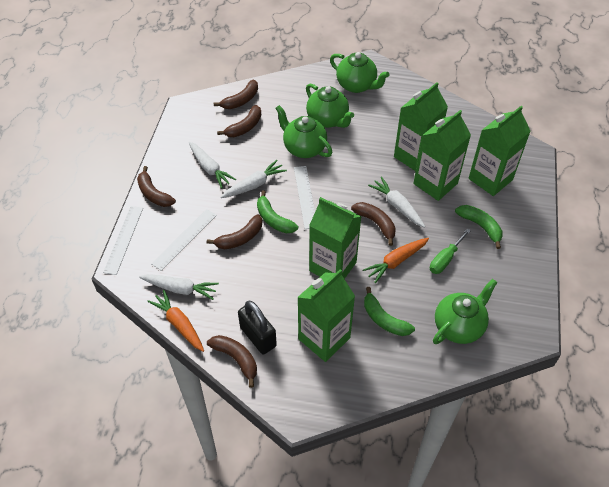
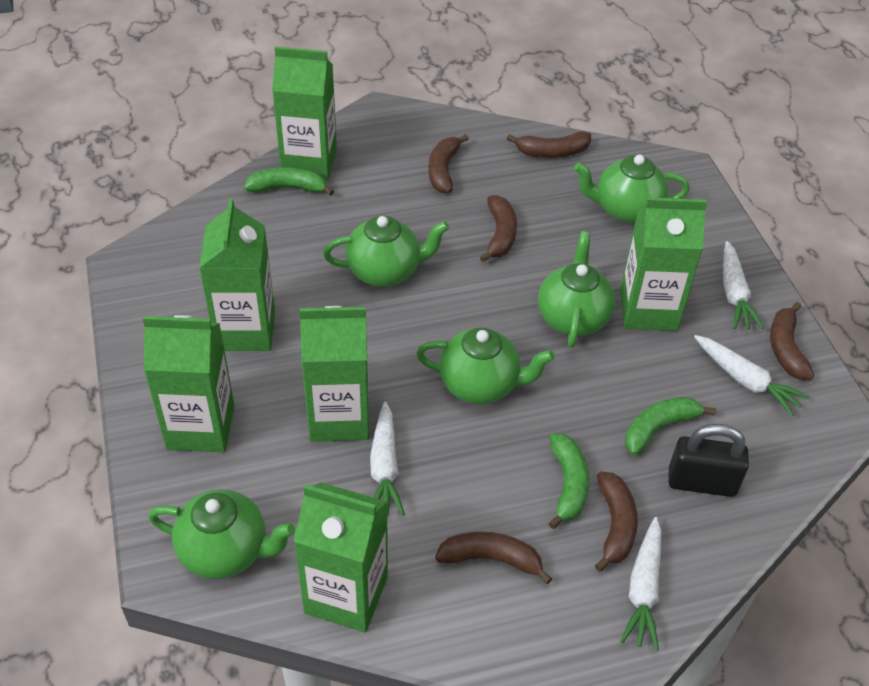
green carton: 5 -> 6
green screwdriver: 1 -> 0
green teapot: 4 -> 5
orange carrot: 2 -> 0
white ruler: 3 -> 0

